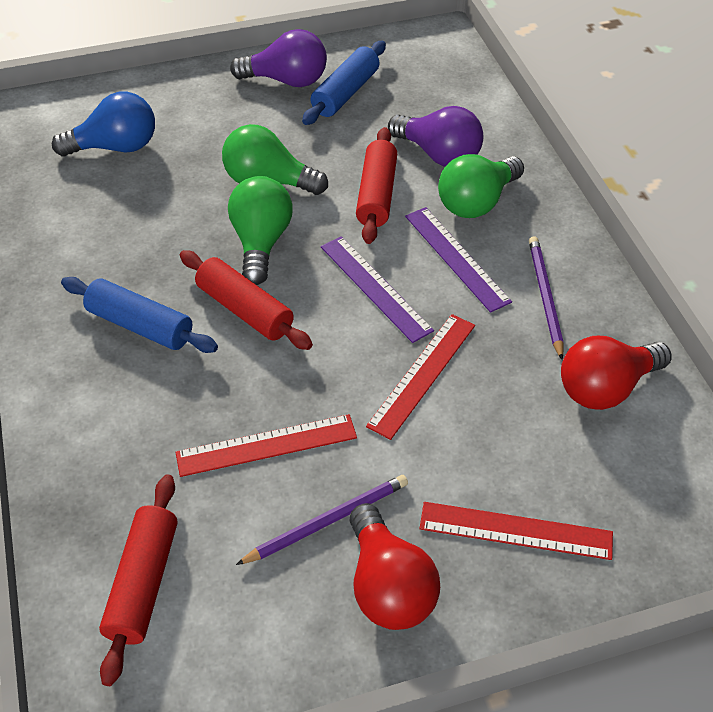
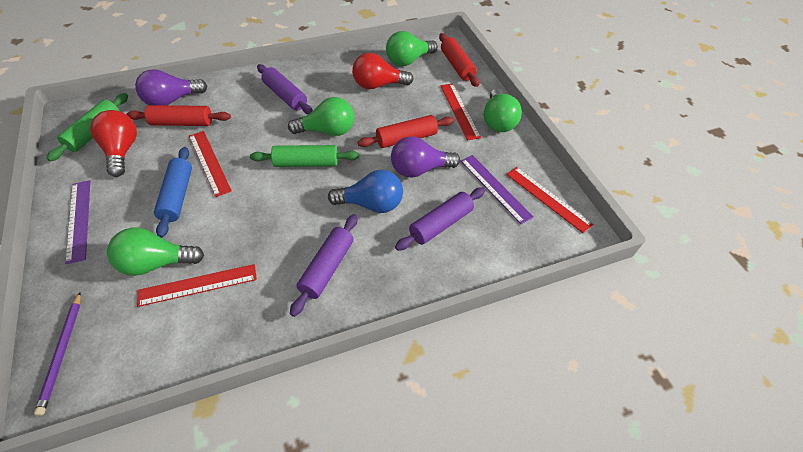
blue rolling pin: 2 -> 1
green light bulb: 3 -> 4
green rolling pin: 0 -> 2
purple pencil: 2 -> 1
purple rolling pin: 0 -> 3
red ruler: 3 -> 4

